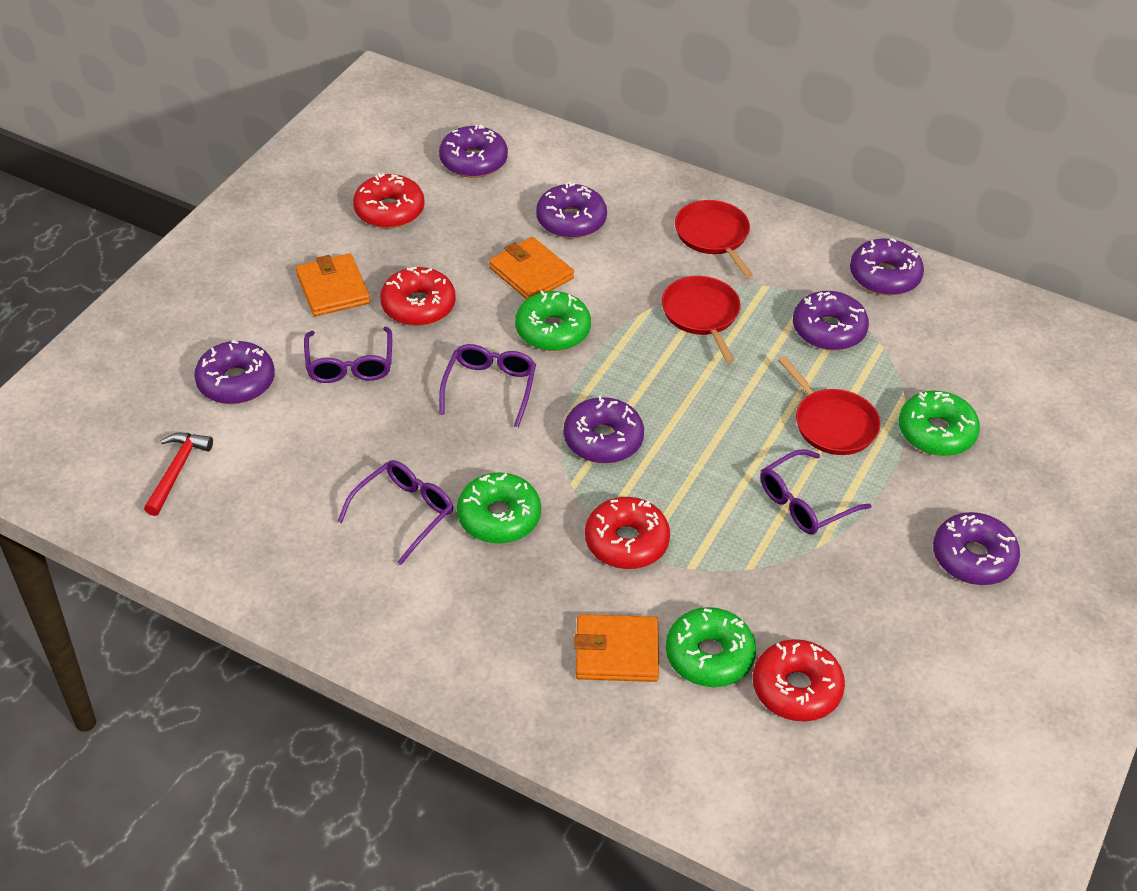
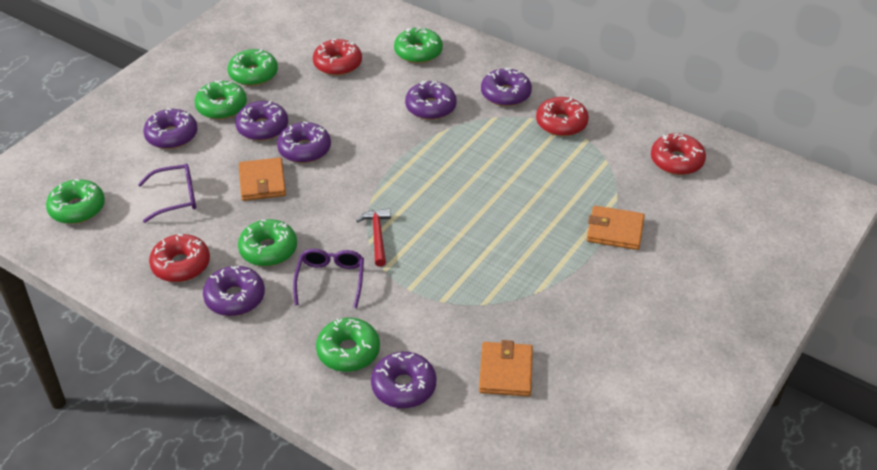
green donut: 4 -> 6
purple glasses: 4 -> 2
red pan: 3 -> 0

